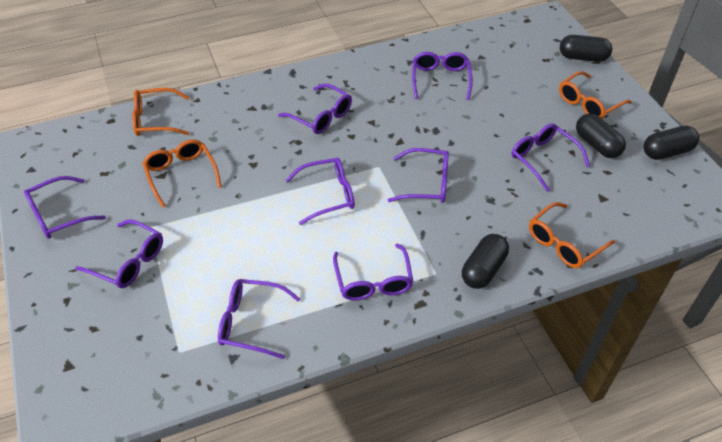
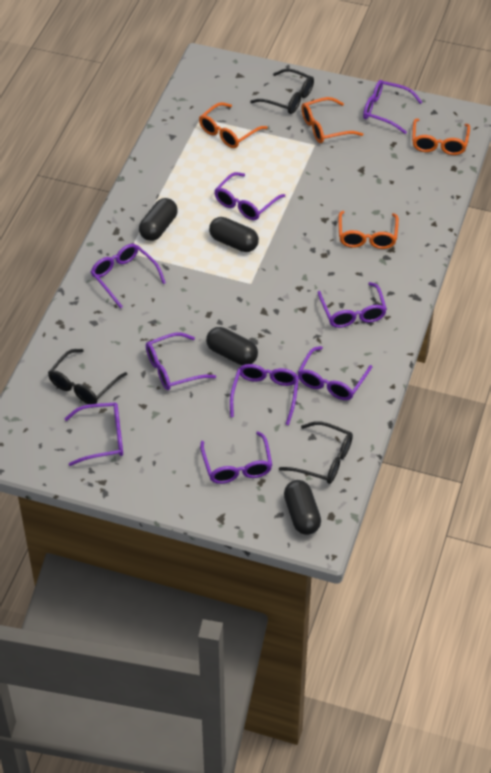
black glasses: 0 -> 3

